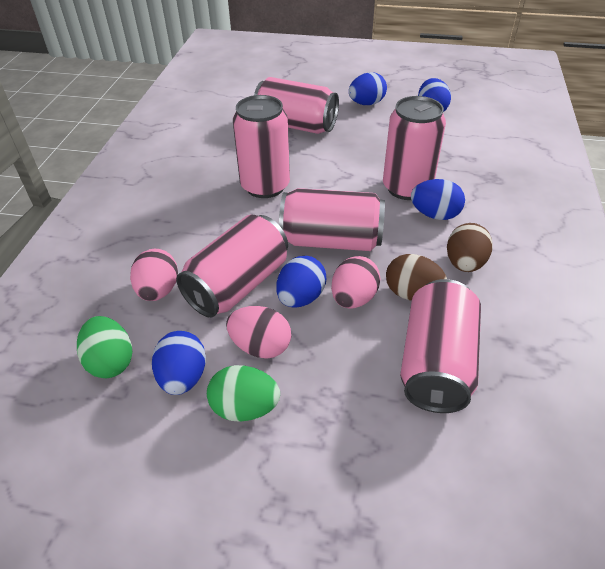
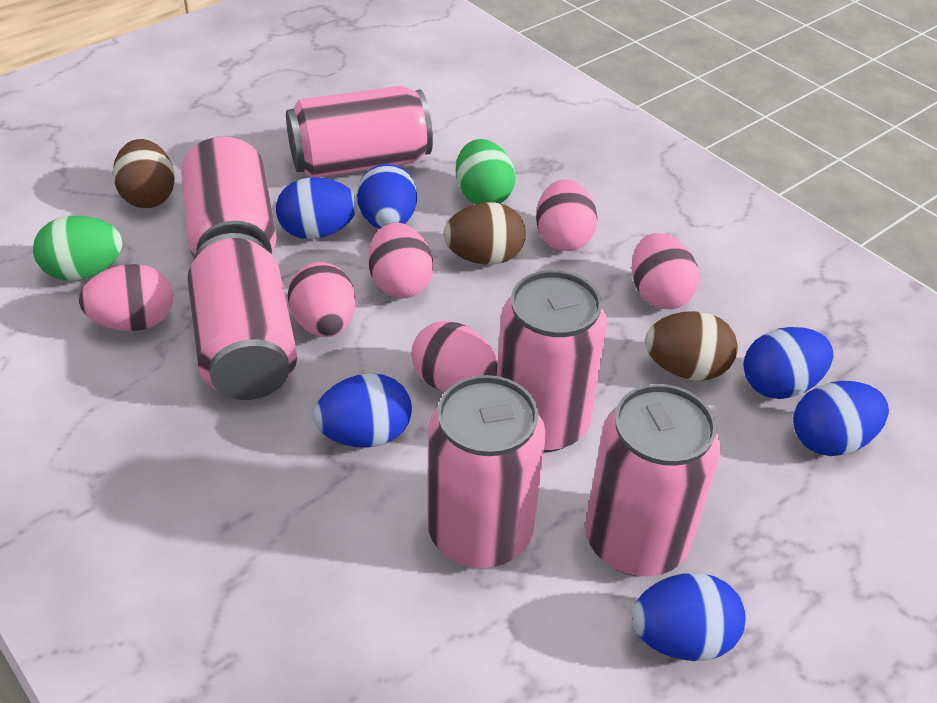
blue egg: 5 -> 6
brown egg: 2 -> 3
pink egg: 3 -> 6

